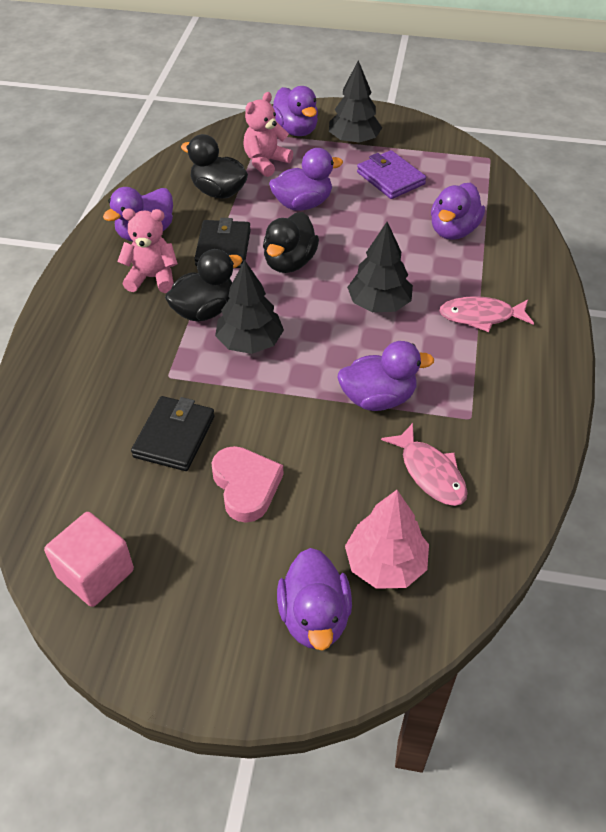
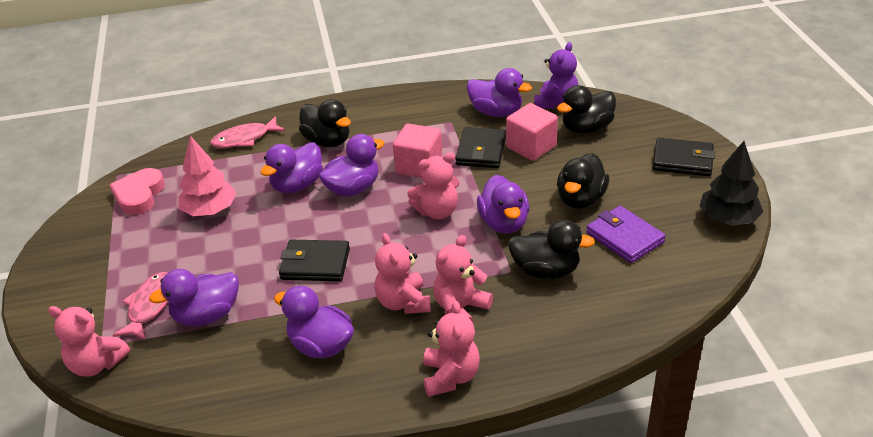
black duck: 3 -> 4
black tree: 3 -> 1
black wallet: 2 -> 3
pink cube: 1 -> 2
pink teddy bear: 2 -> 5
purple teddy bear: 0 -> 1

